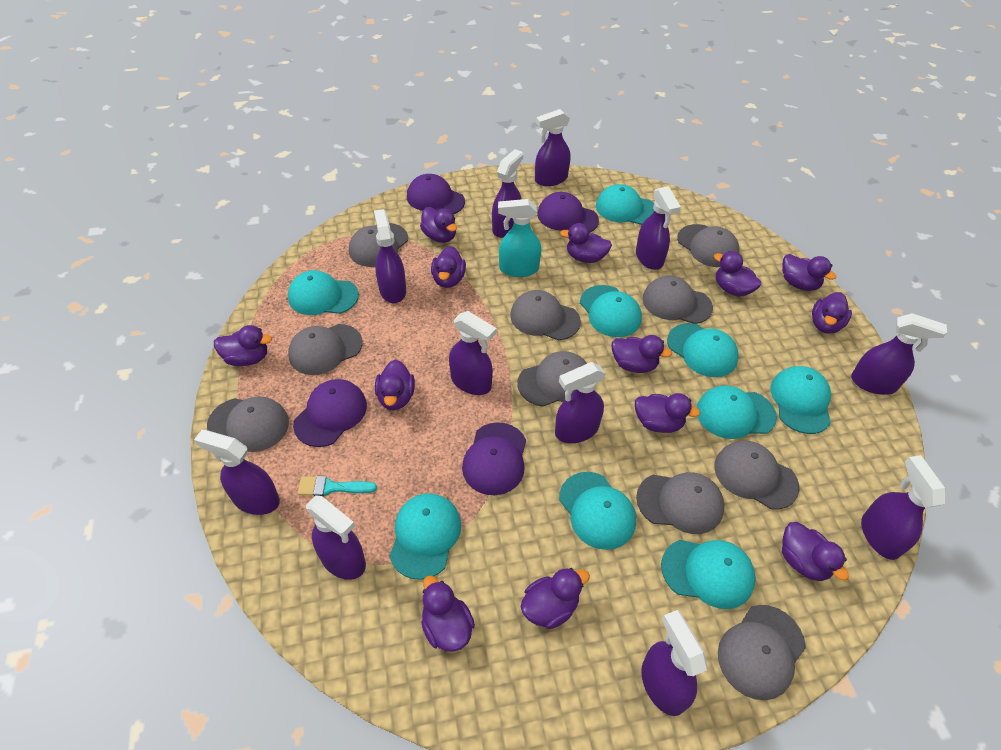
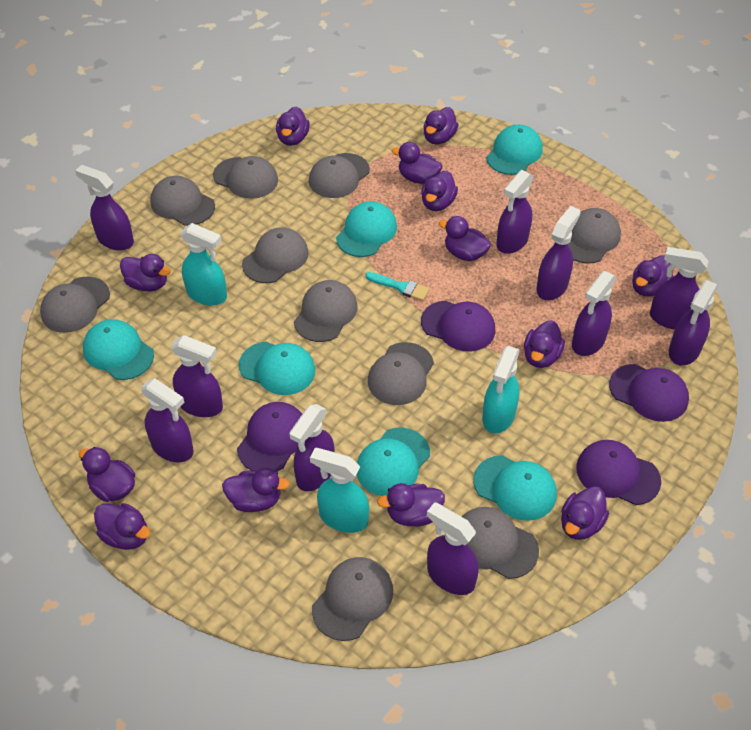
purple spray bottle: 11 -> 10
turquoise cap: 9 -> 6
turquoise spray bottle: 1 -> 3

